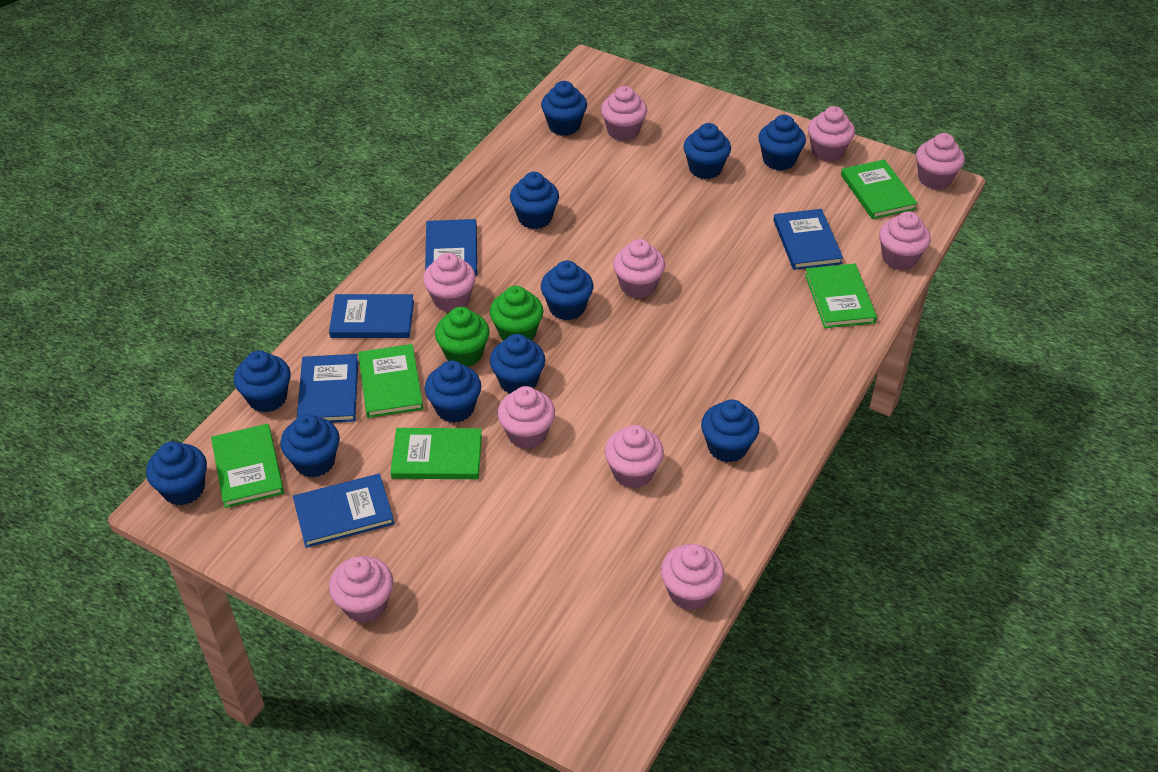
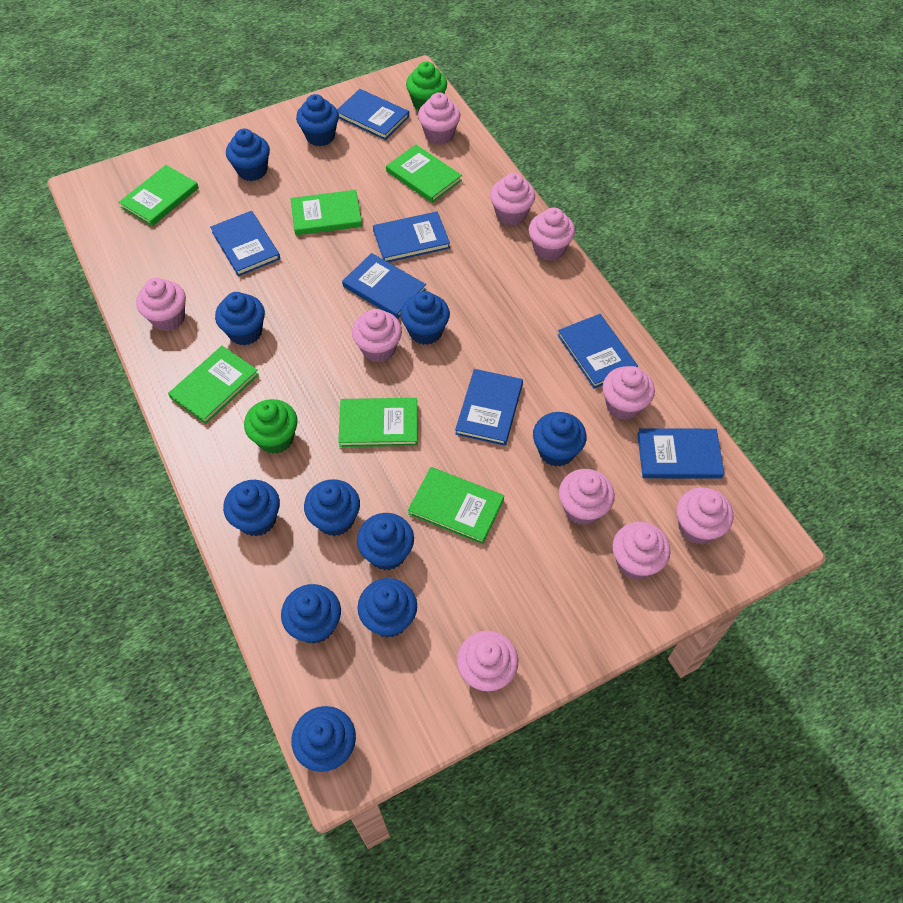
blue book: 5 -> 7
green book: 5 -> 6

